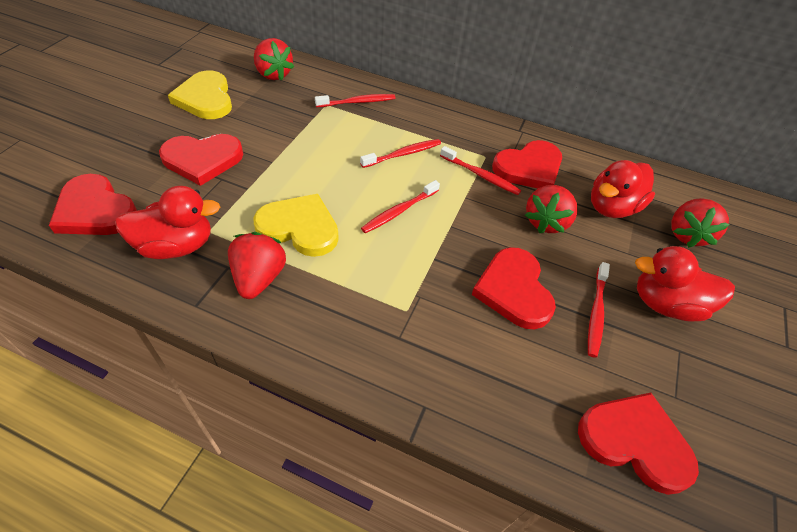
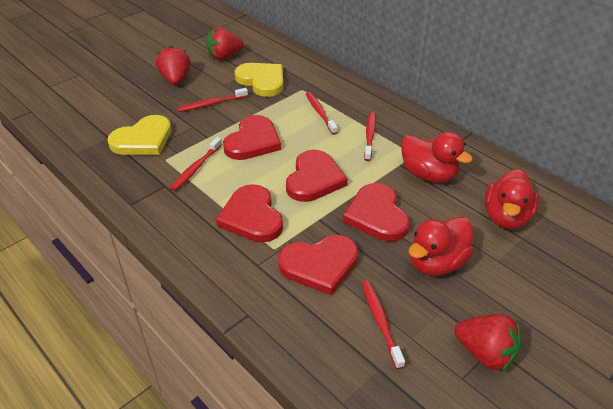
red strawberry: 4 -> 3

